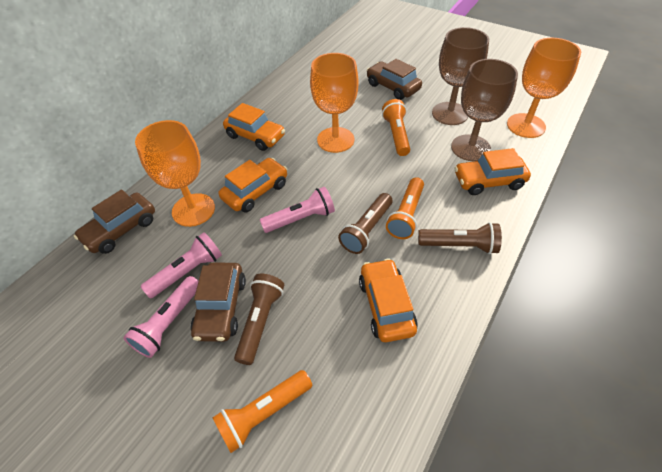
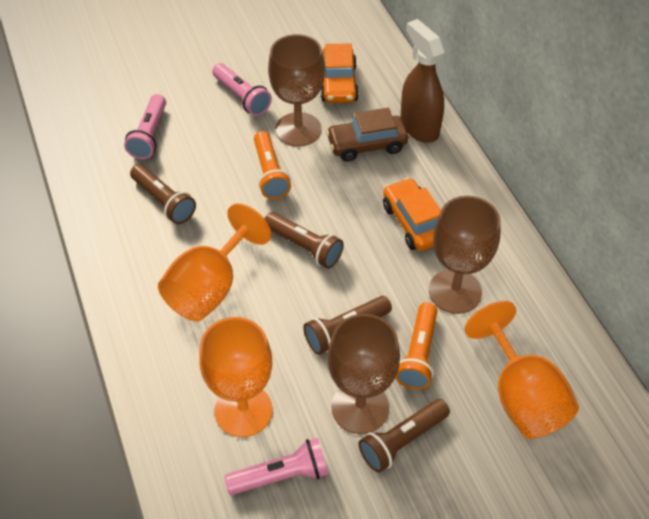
brown car: 3 -> 1
brown flashlight: 3 -> 4
brown goblet: 2 -> 3
brown spray bottle: 0 -> 1
orange car: 4 -> 2
orange flashlight: 3 -> 2

